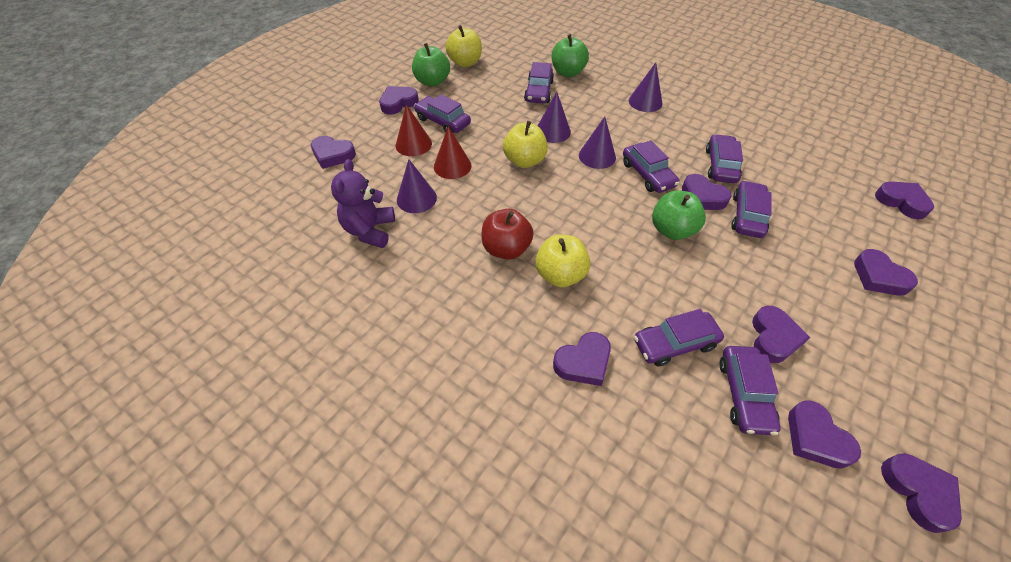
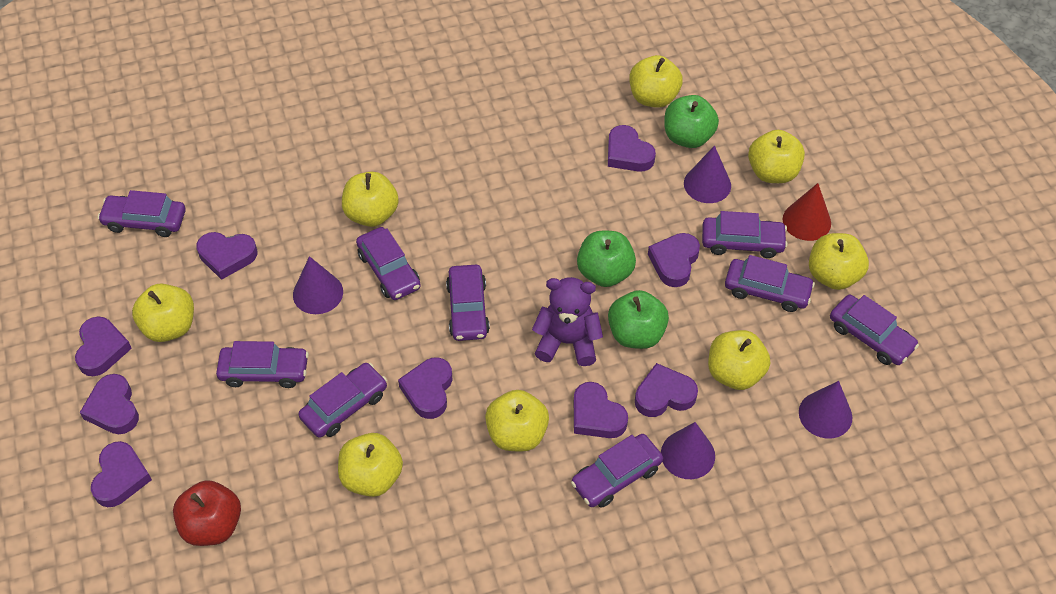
purple car: 7 -> 9
red cone: 2 -> 1
yellow apple: 3 -> 8

